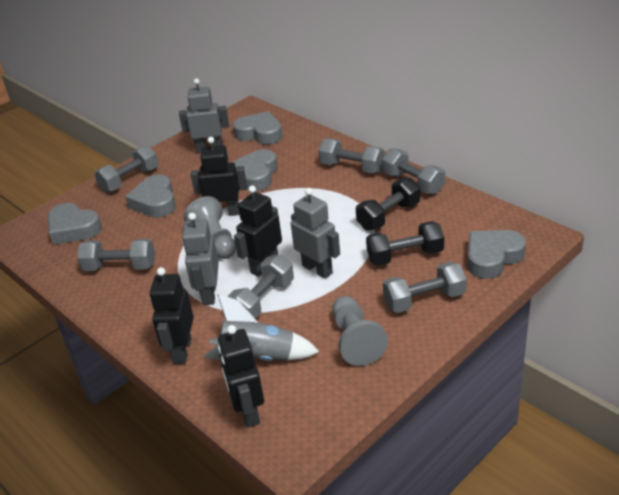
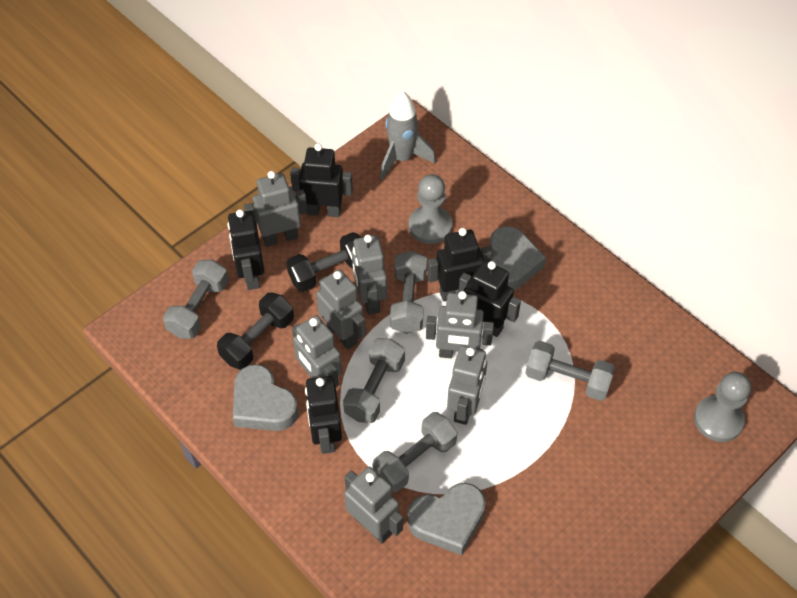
black robot: 4 -> 5
grey dumbbell: 6 -> 5
grey heart: 5 -> 3
grey robot: 3 -> 7

